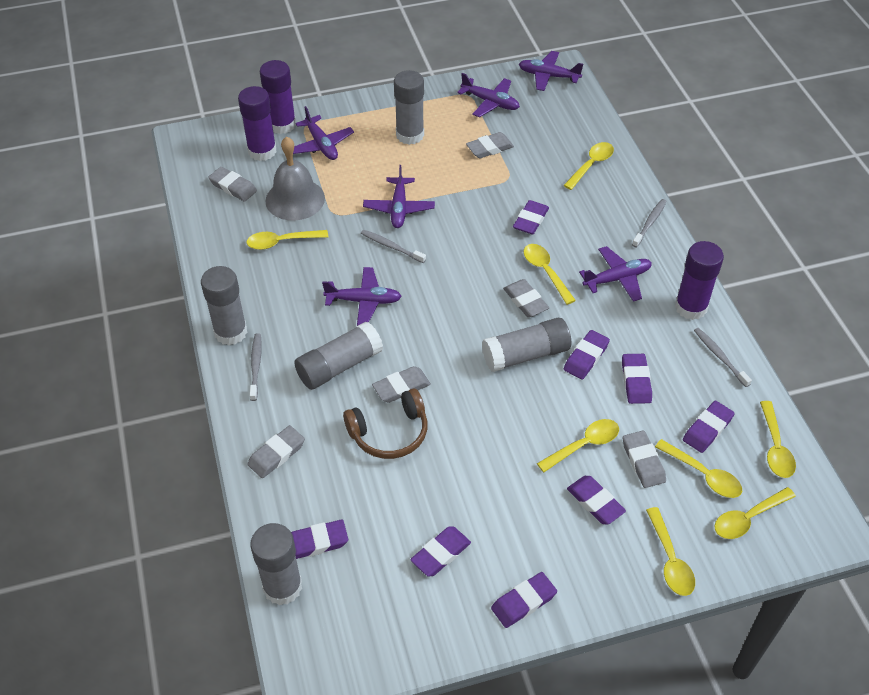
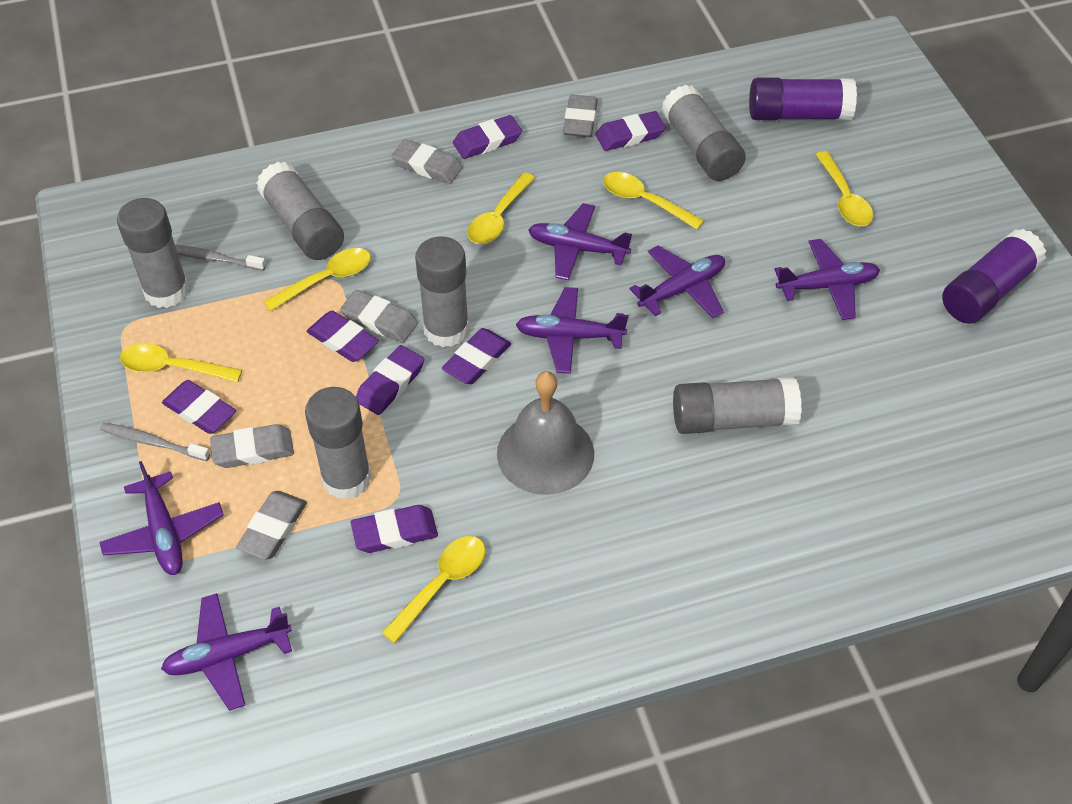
brown headphones: 1 -> 0
grey eraser: 6 -> 5
grey glue stick: 5 -> 6
grey toothbrush: 4 -> 2
purple eraser: 8 -> 7
purple glue stick: 3 -> 2
yellow spoon: 8 -> 6

